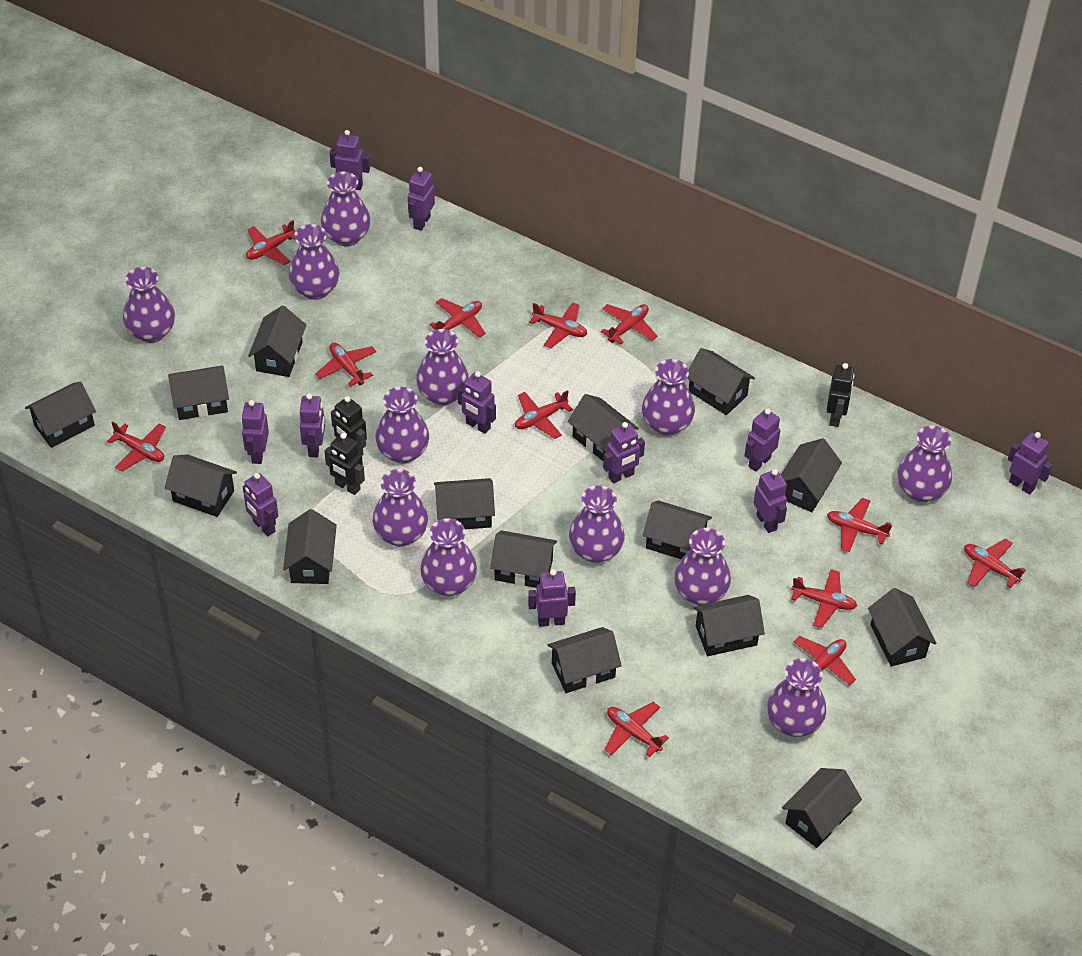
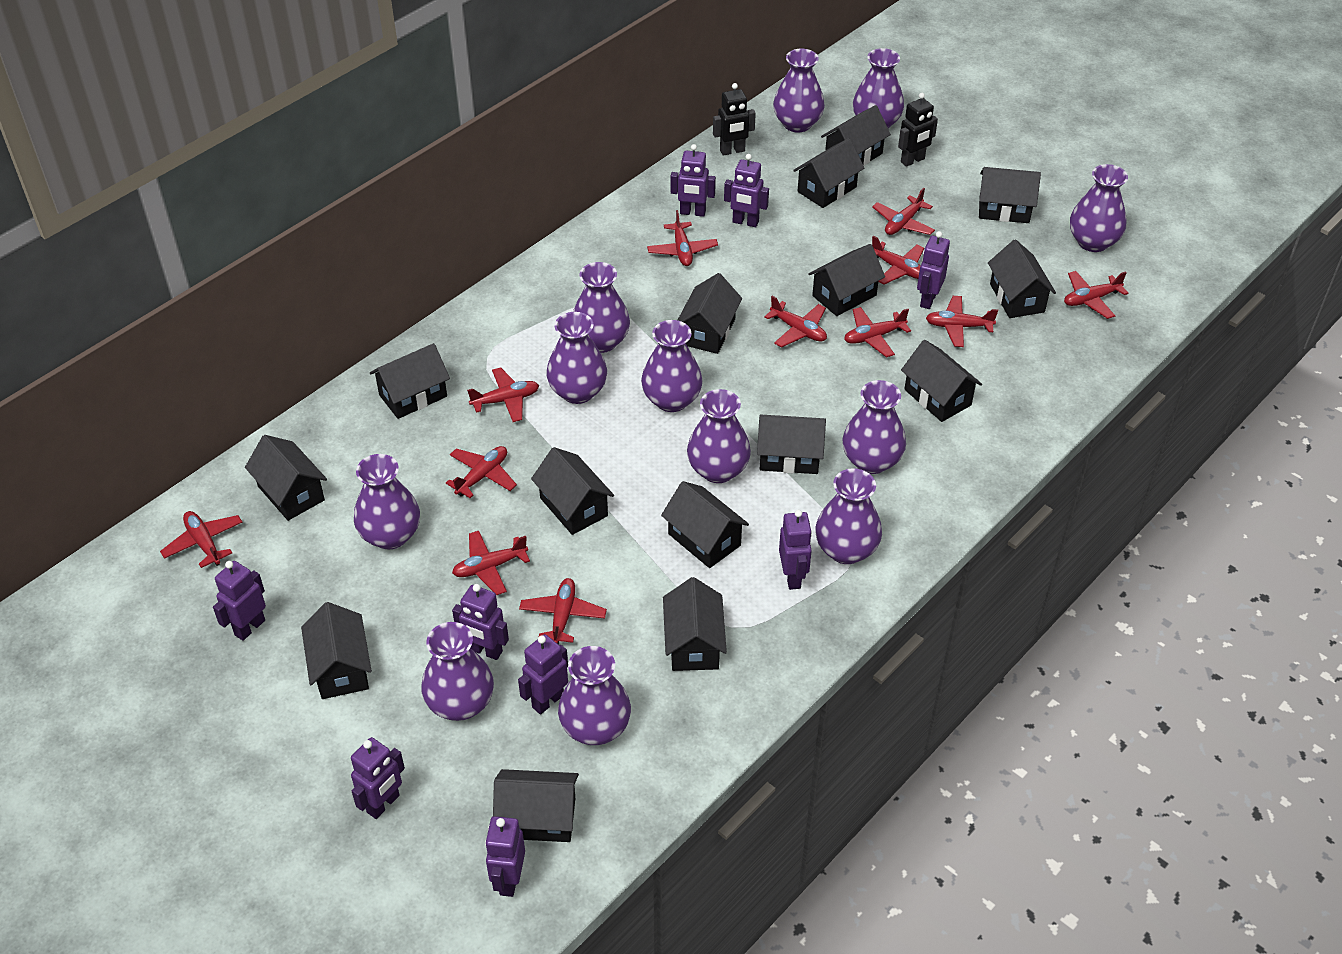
black robot: 3 -> 2
purple robot: 11 -> 9

